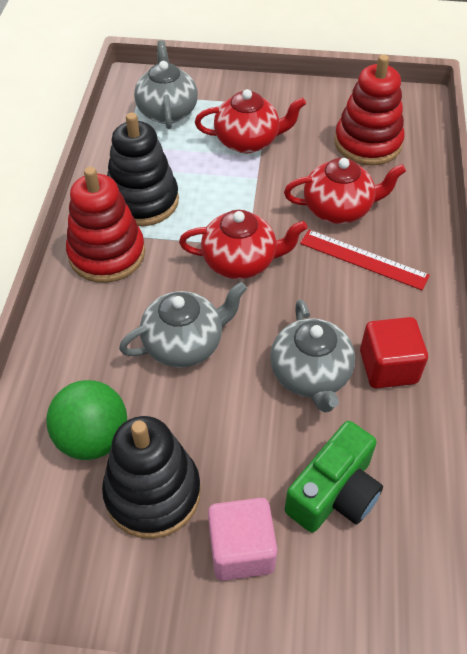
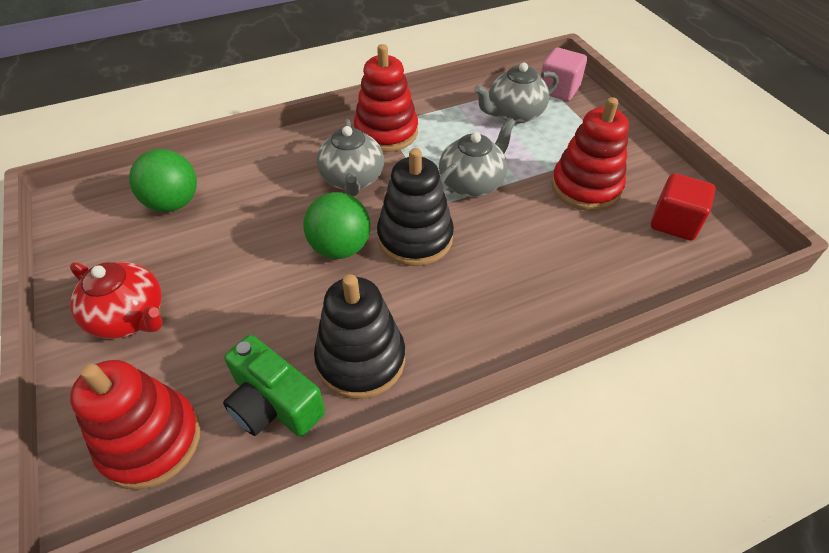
green ball: 1 -> 2
red ruler: 1 -> 0
red stacking toy: 2 -> 3
red teapot: 3 -> 1

